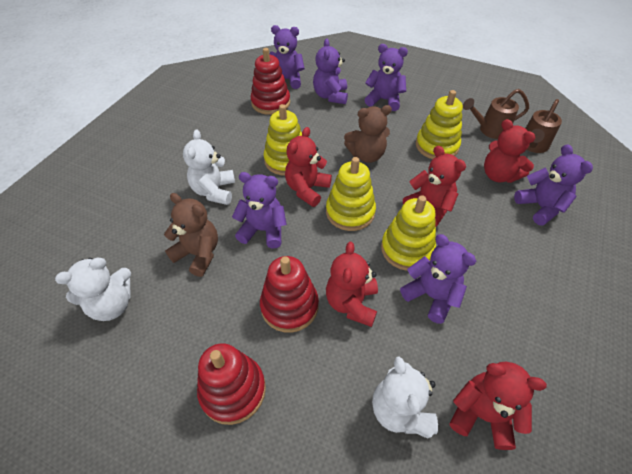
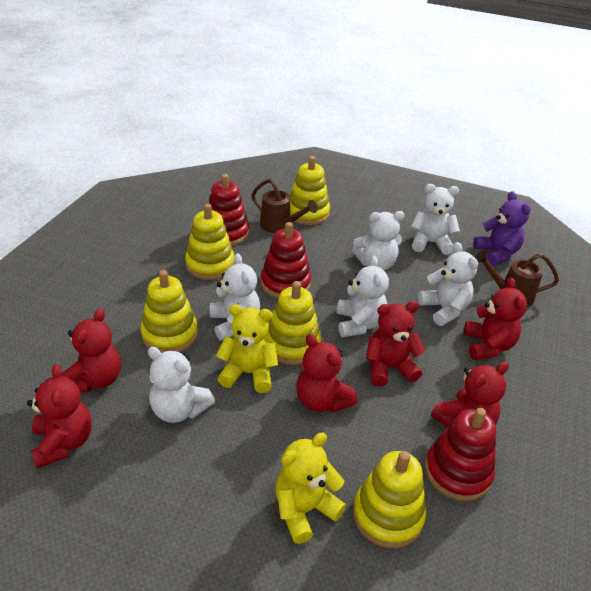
brown teddy bear: 2 -> 0
purple teddy bear: 6 -> 1
red teddy bear: 5 -> 6
white teddy bear: 3 -> 6
yellow stacking toy: 4 -> 5
yellow teddy bear: 0 -> 2

